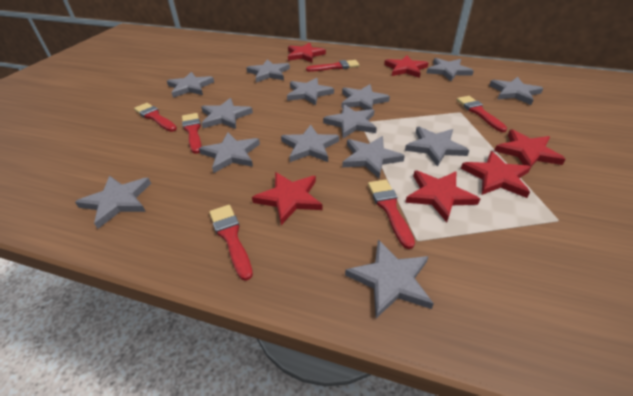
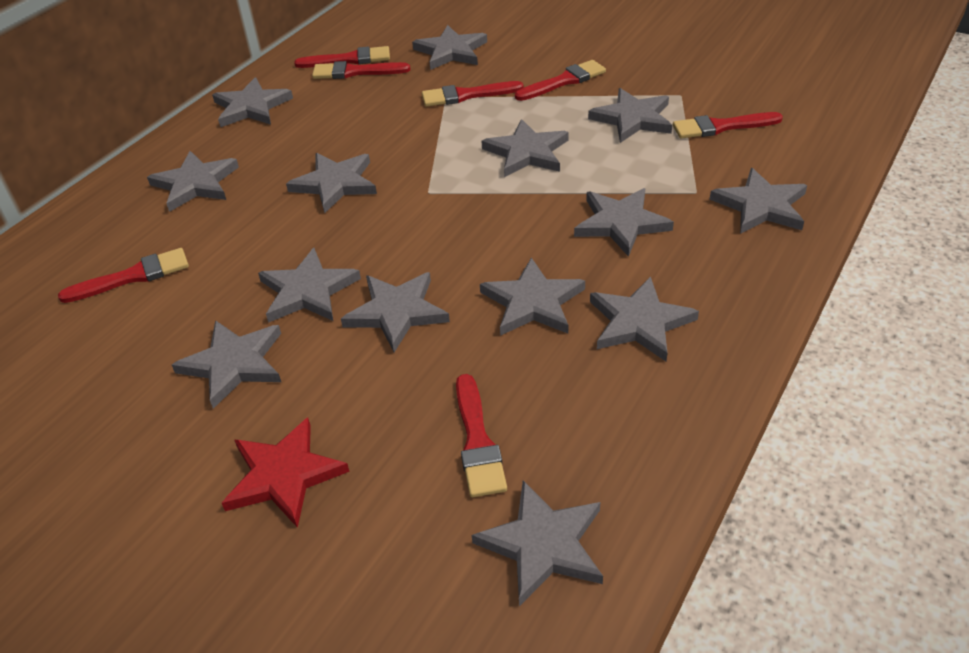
red brush: 6 -> 7
red star: 6 -> 1

